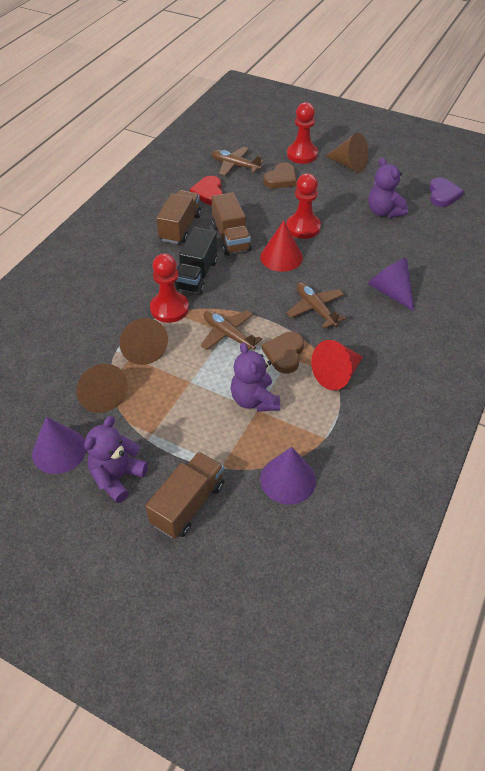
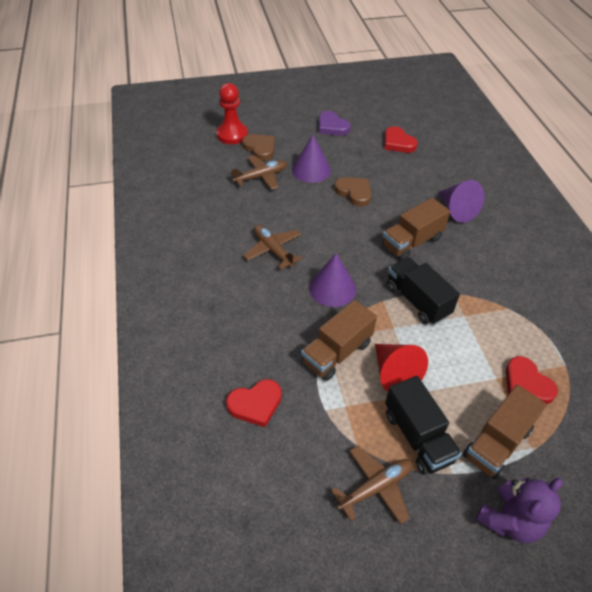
black truck: 1 -> 2
brown cone: 3 -> 0
purple teddy bear: 3 -> 1
red cone: 2 -> 1
red heart: 1 -> 3
red pawn: 3 -> 1

